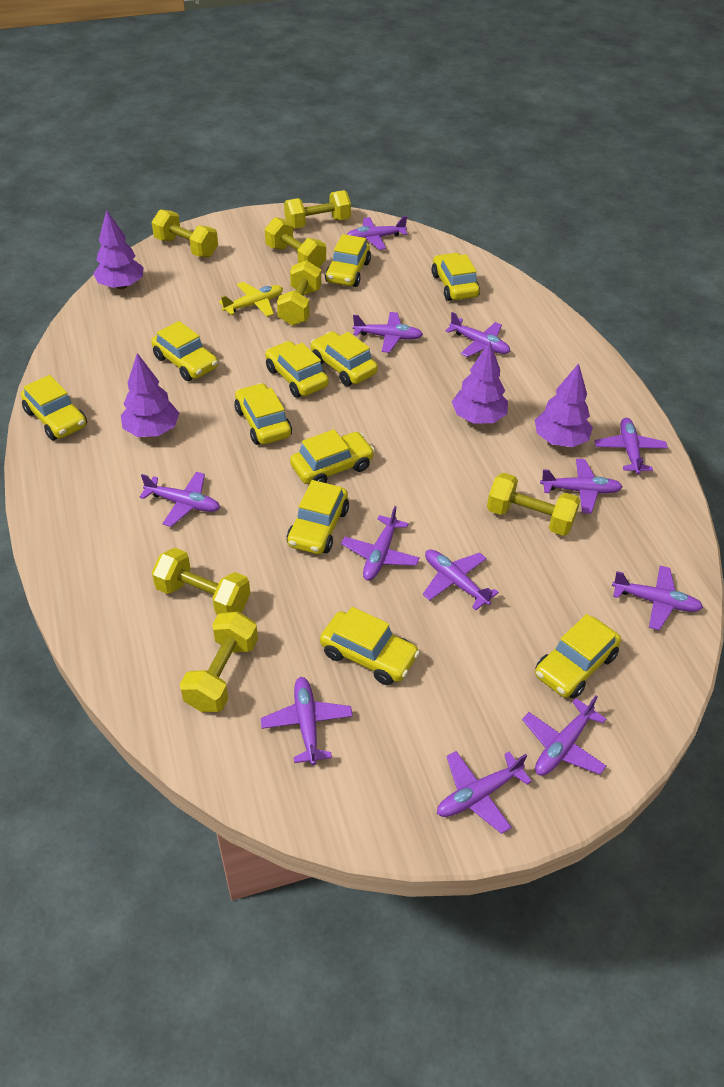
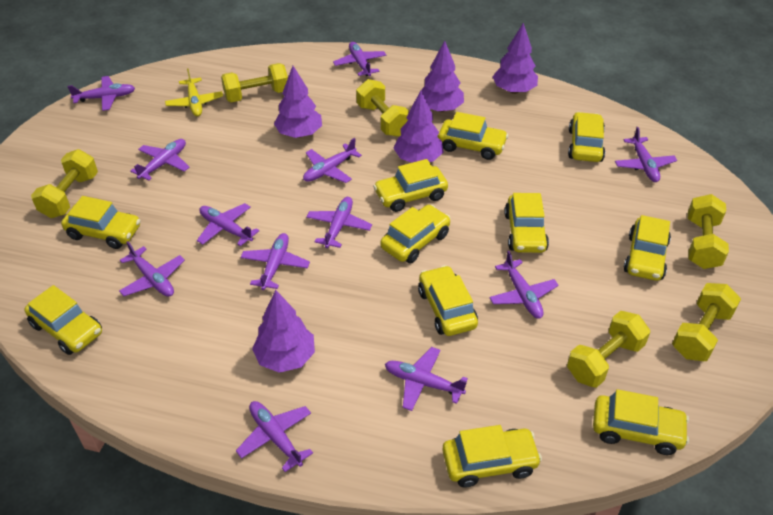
purple tree: 4 -> 5
yellow dumbbell: 7 -> 6

